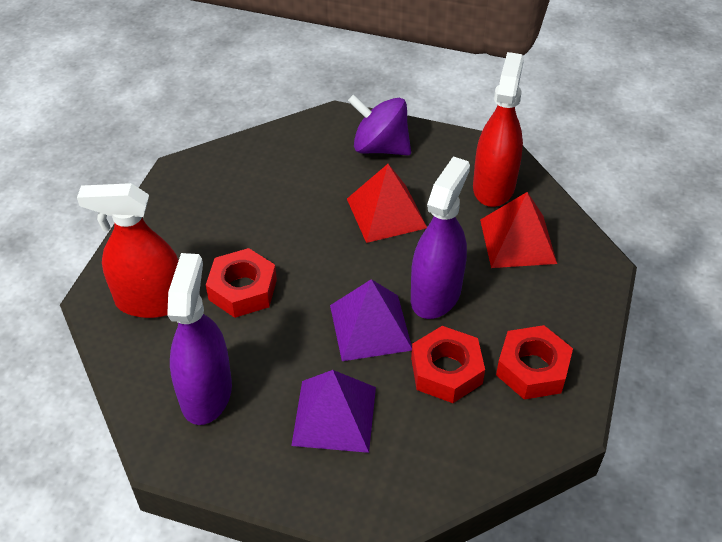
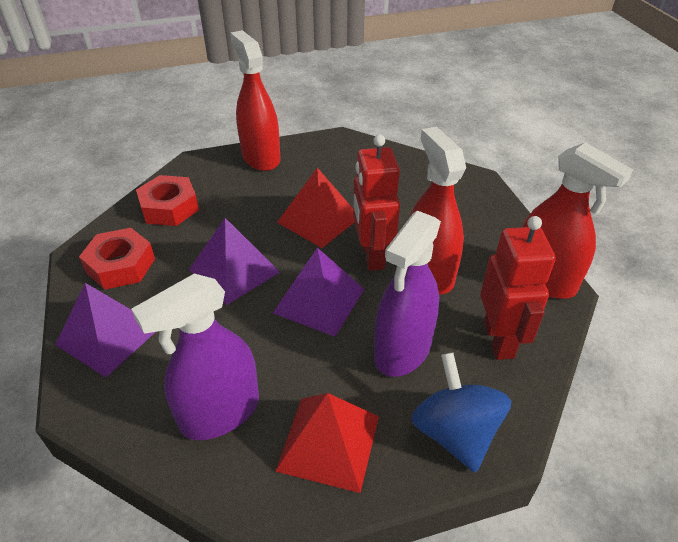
blue spinning top: 0 -> 1
purple pyramid: 2 -> 3
purple spinning top: 1 -> 0
red nut: 3 -> 2
red robot: 0 -> 2
red spray bottle: 2 -> 3

